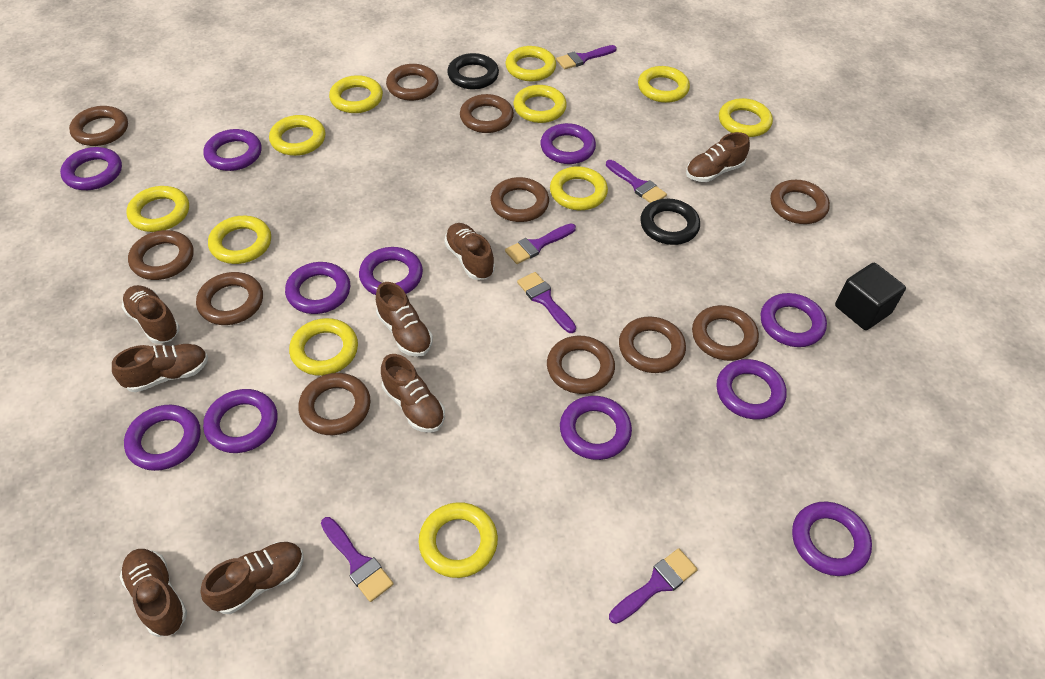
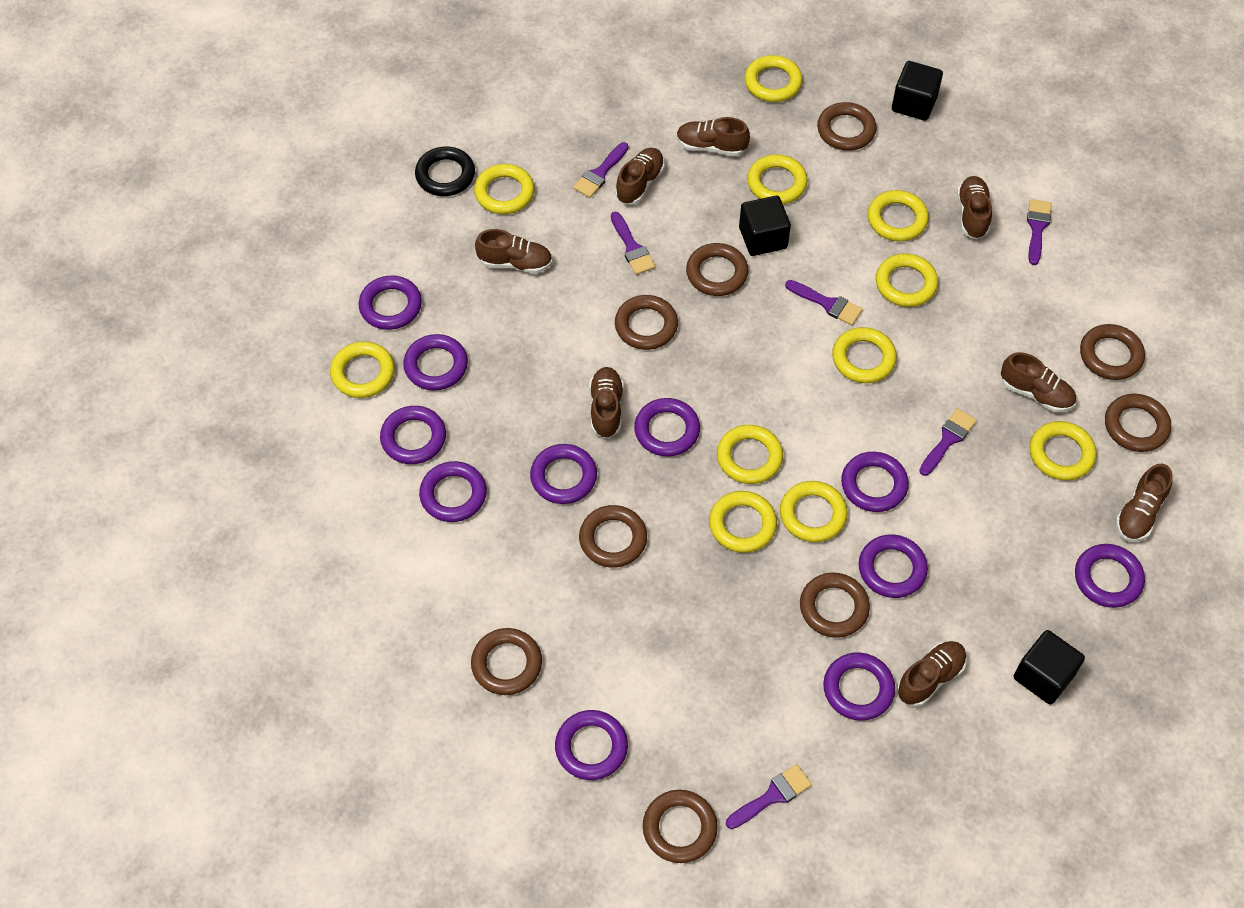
black cube: 1 -> 3
black ring: 2 -> 1
brown ring: 11 -> 9

